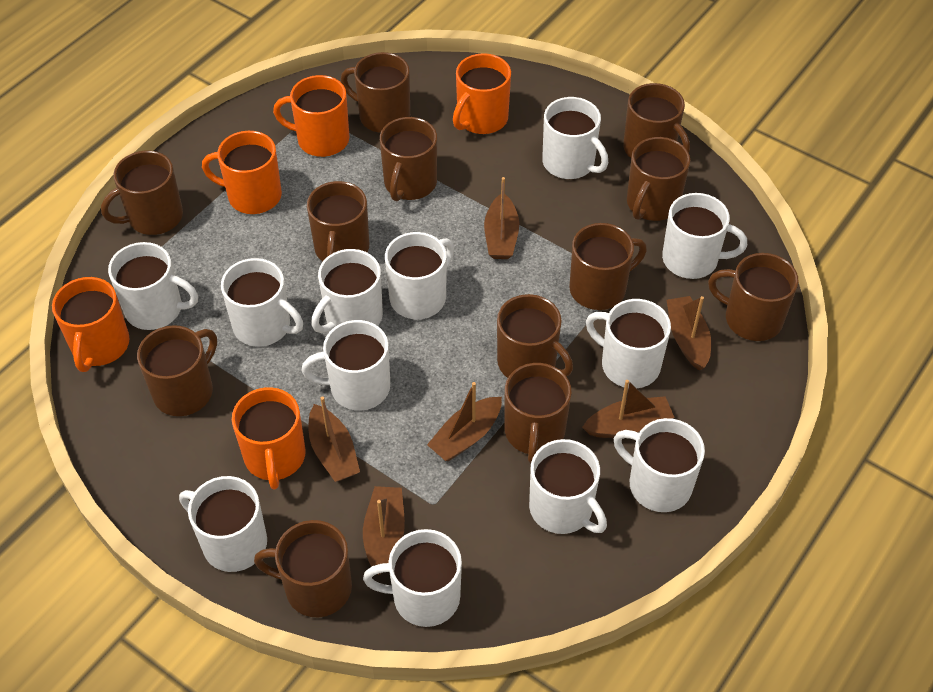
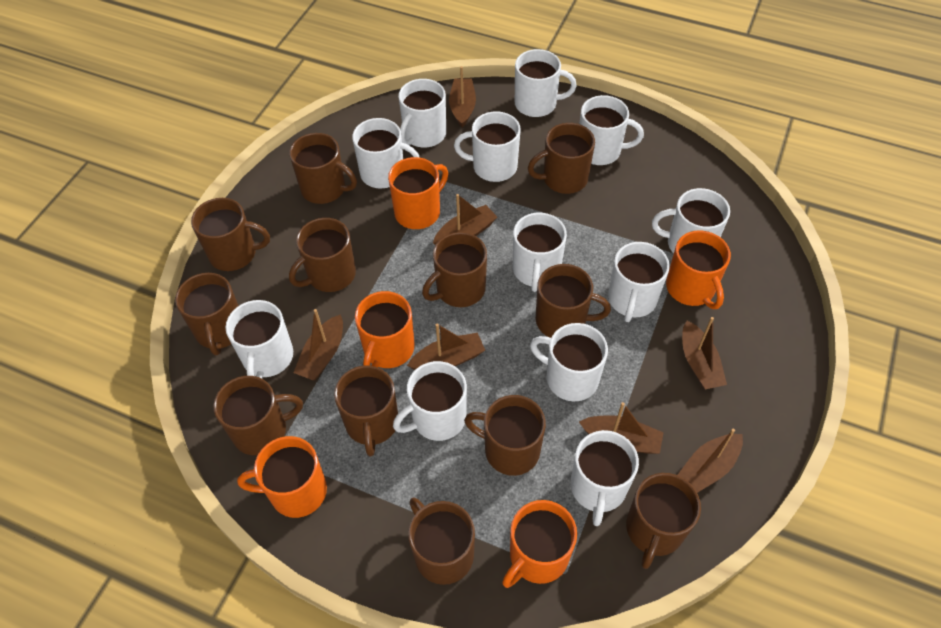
brown boat: 6 -> 7

